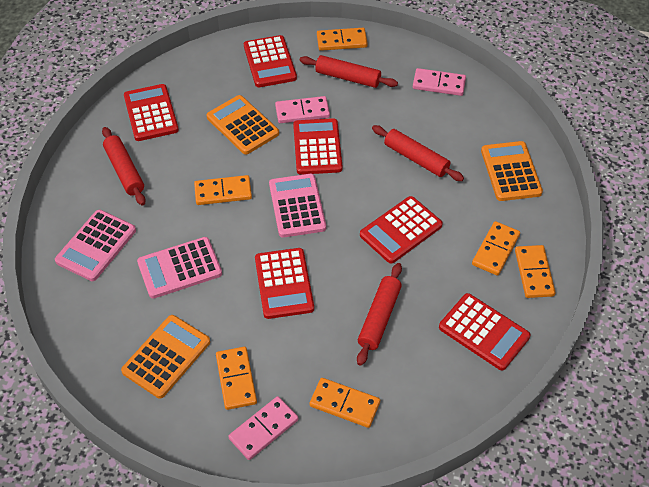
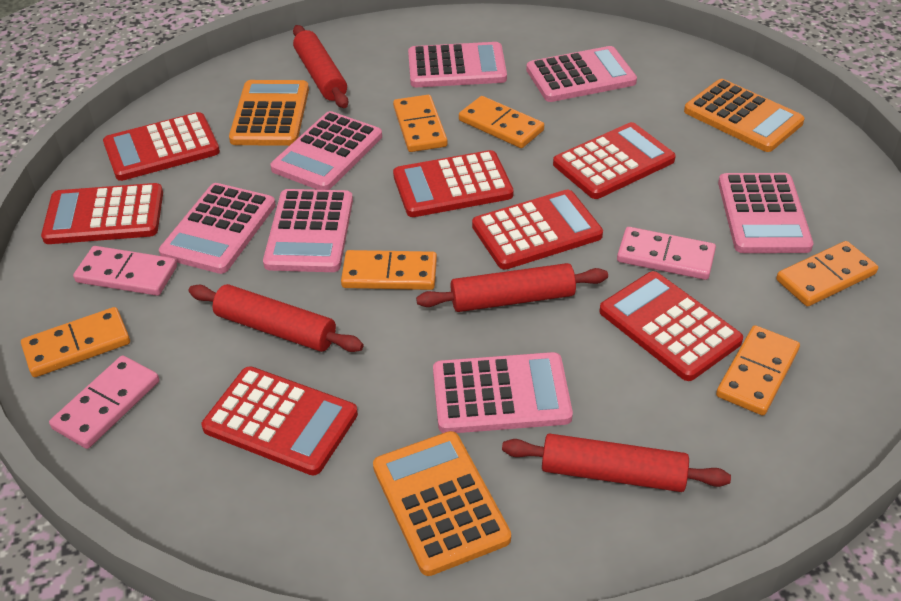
pink calculator: 3 -> 7
red calculator: 6 -> 7

